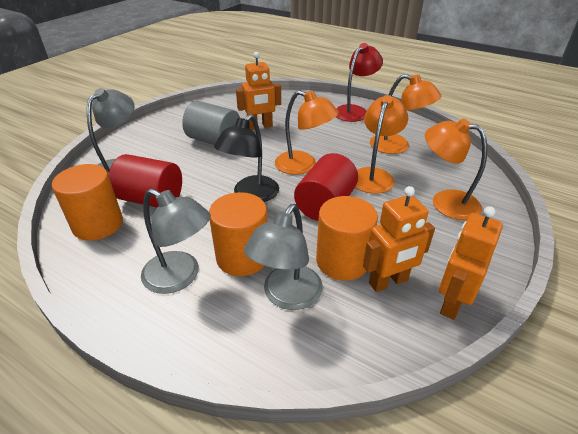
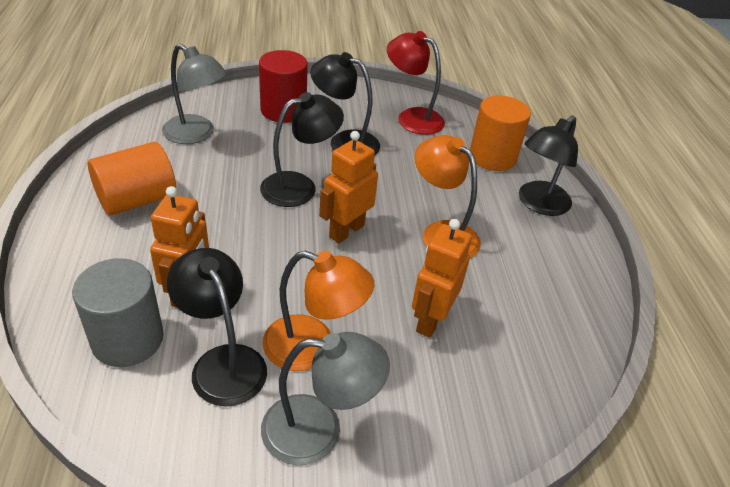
black lamp: 1 -> 4
grey lamp: 3 -> 2
orange cylinder: 3 -> 2
orange lamp: 4 -> 2
red cylinder: 2 -> 1

